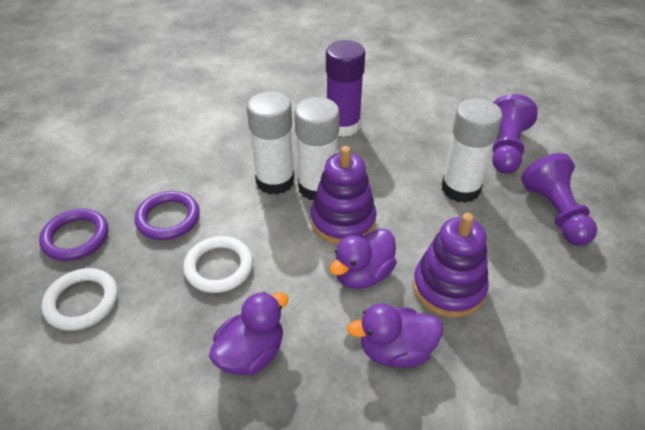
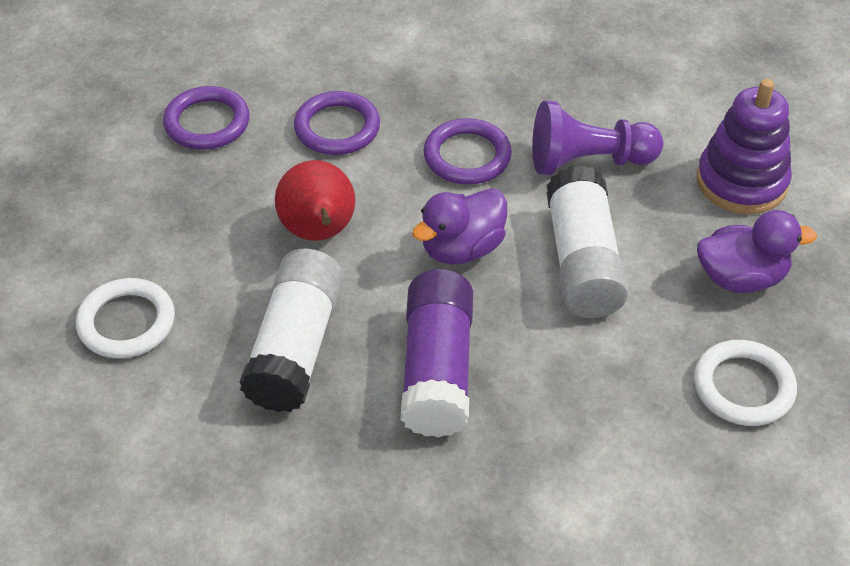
purple duck: 3 -> 2
purple pawn: 2 -> 1
purple ring: 2 -> 3
purple stacking toy: 2 -> 1
red pear: 0 -> 1
white glue stick: 3 -> 2

